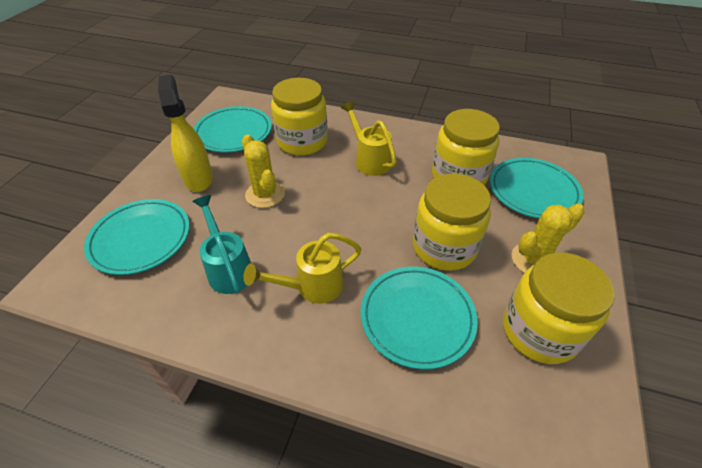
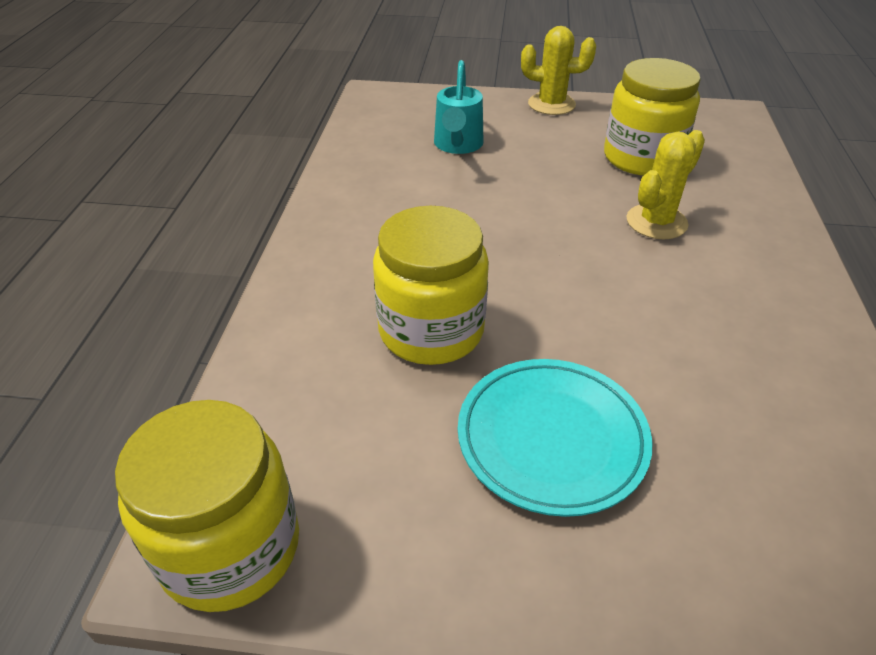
turquoise plate: 4 -> 1
yellow jar: 4 -> 3
yellow spray bottle: 1 -> 0
yellow watering can: 2 -> 0

